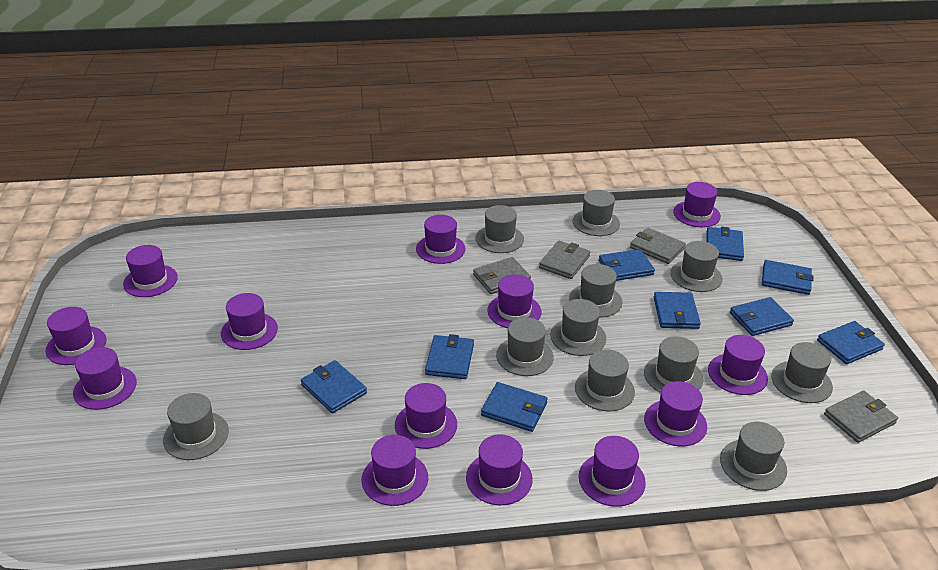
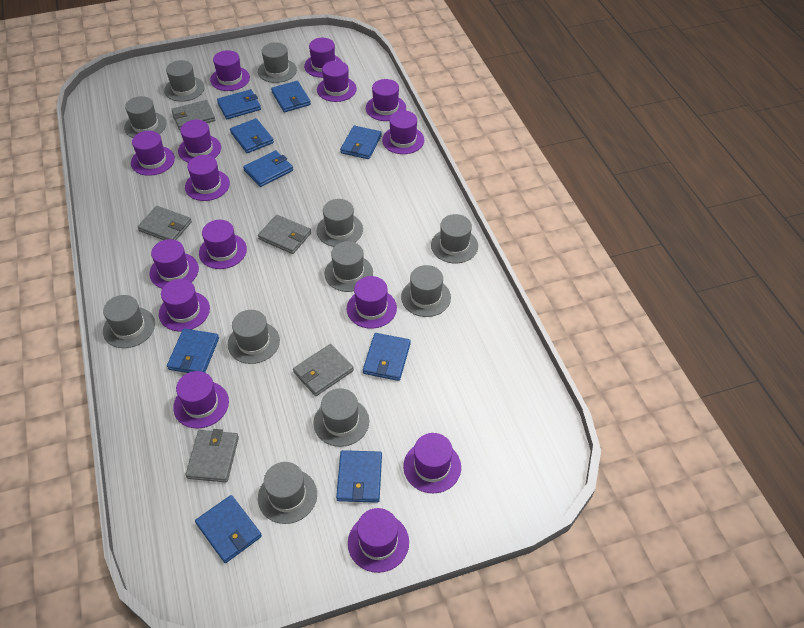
grey wallet: 4 -> 5
purple hat: 13 -> 15

